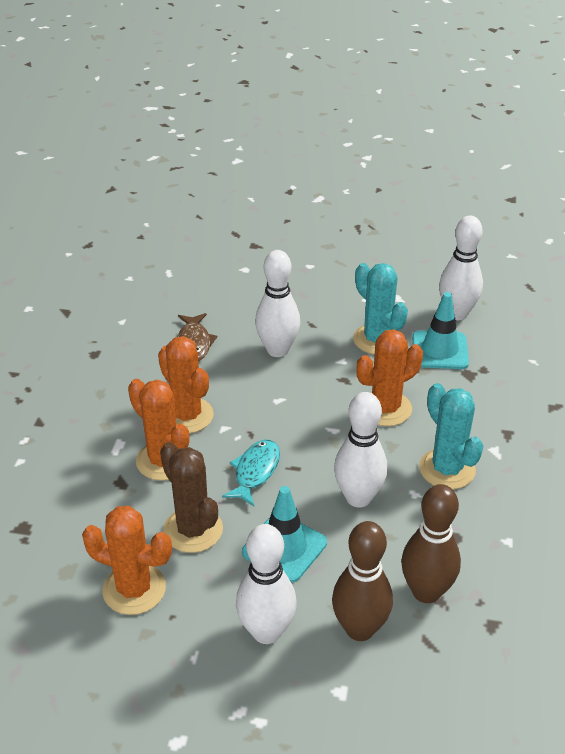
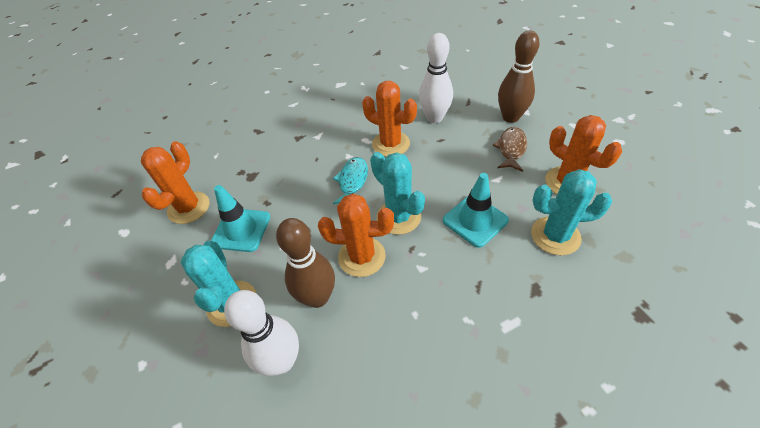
brown cactus: 1 -> 0
turquoise cactus: 2 -> 3
white bowling pin: 4 -> 2

